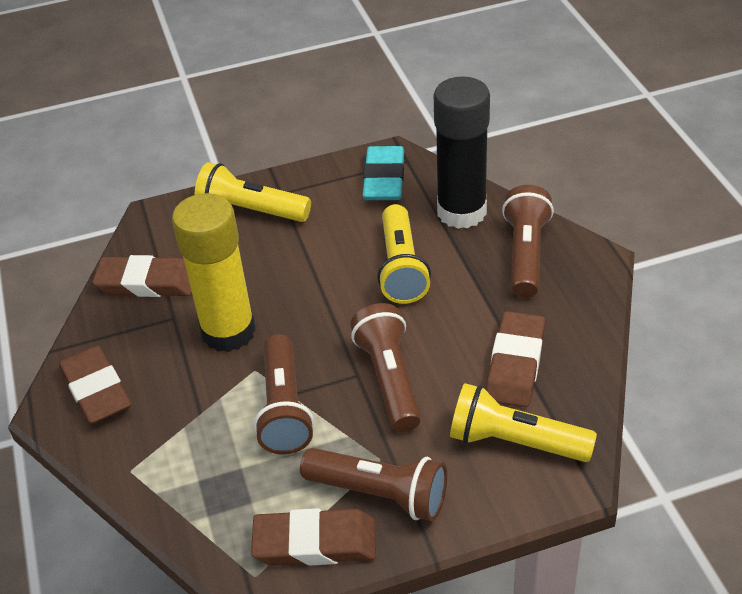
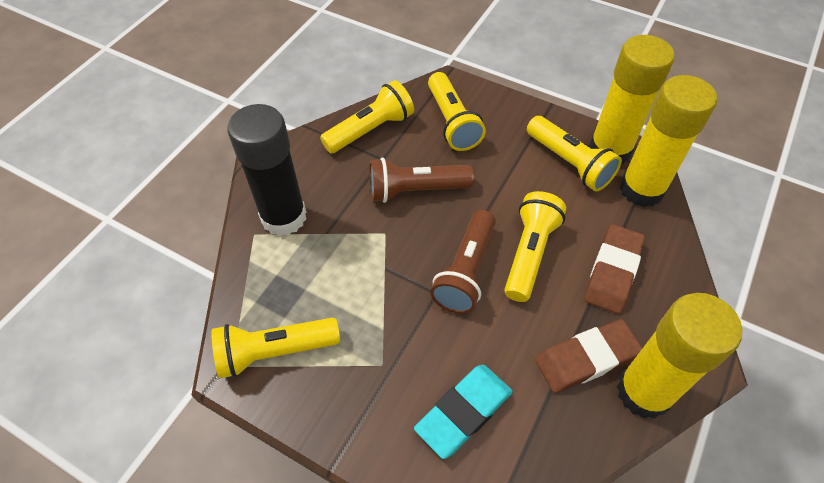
brown eraser: 4 -> 2
brown flashlight: 4 -> 2
yellow flashlight: 3 -> 5
yellow glue stick: 1 -> 3

